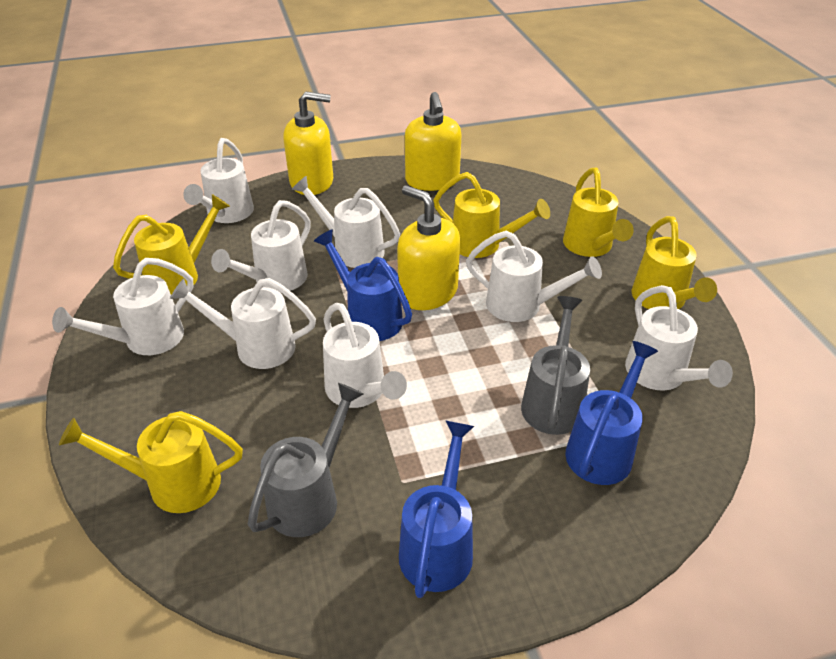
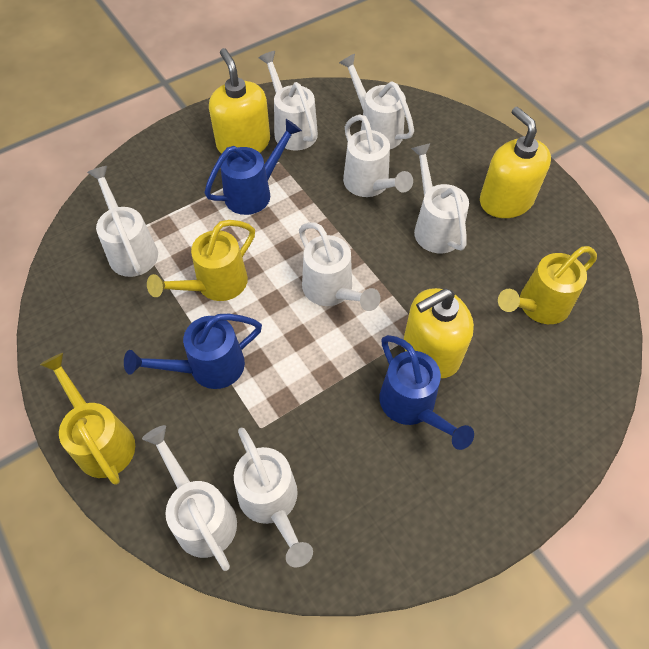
grey watering can: 2 -> 0
yellow watering can: 5 -> 3

